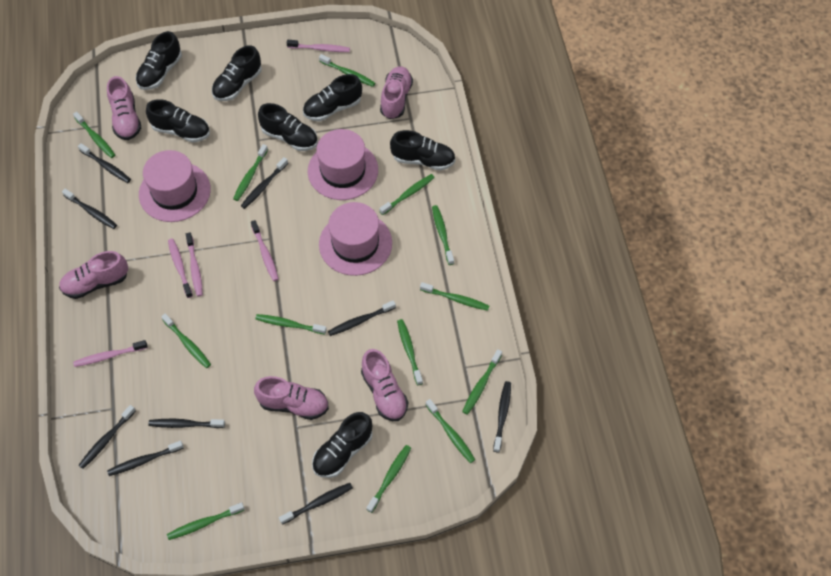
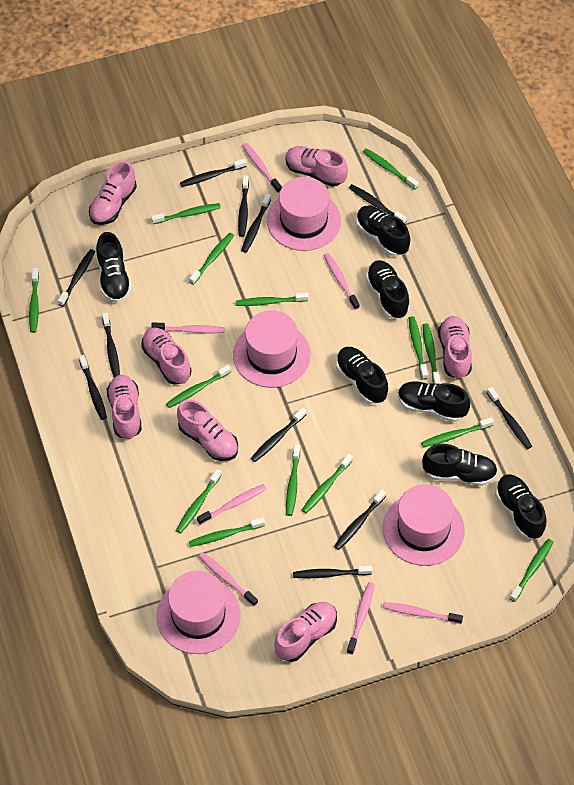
black toothbrush: 9 -> 11
green toothbrush: 13 -> 14
pink hat: 3 -> 4
pink shoe: 5 -> 7
pink toothbrush: 5 -> 7

